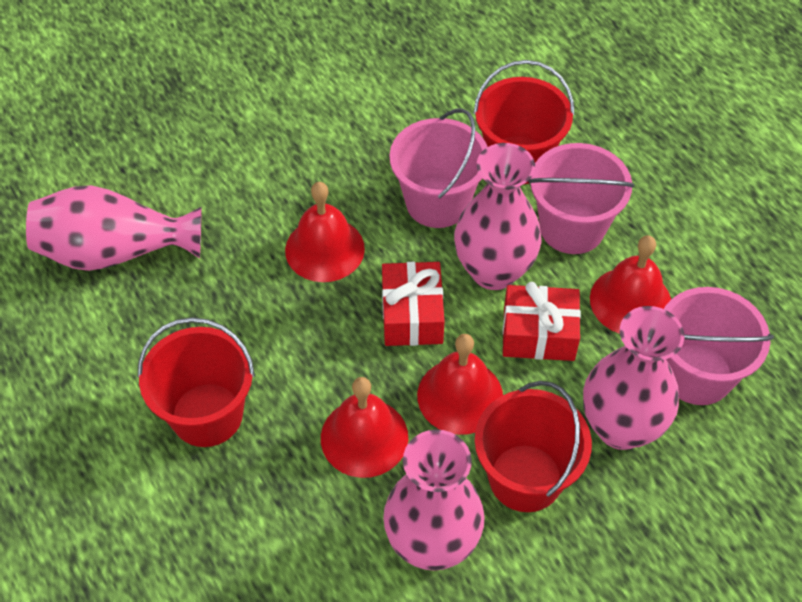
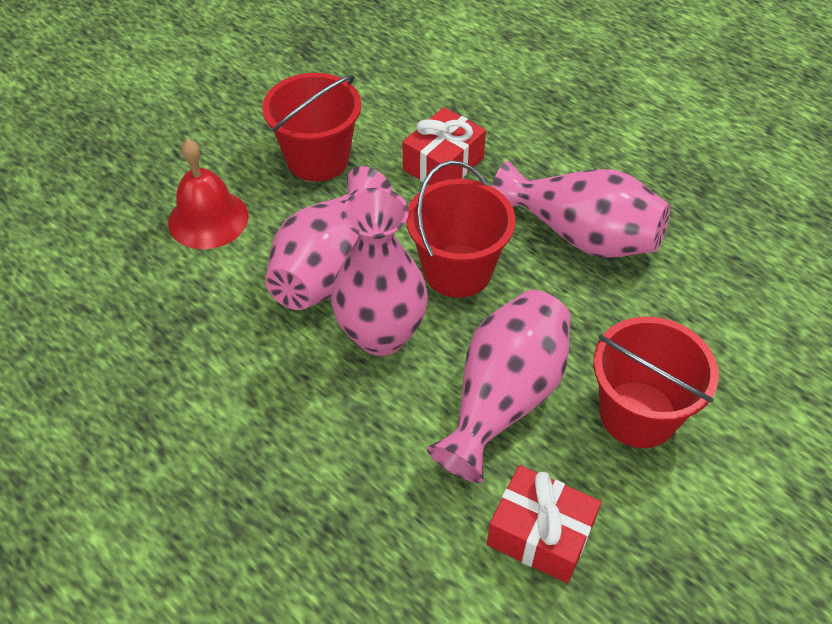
pink bucket: 3 -> 0
red bell: 4 -> 1

